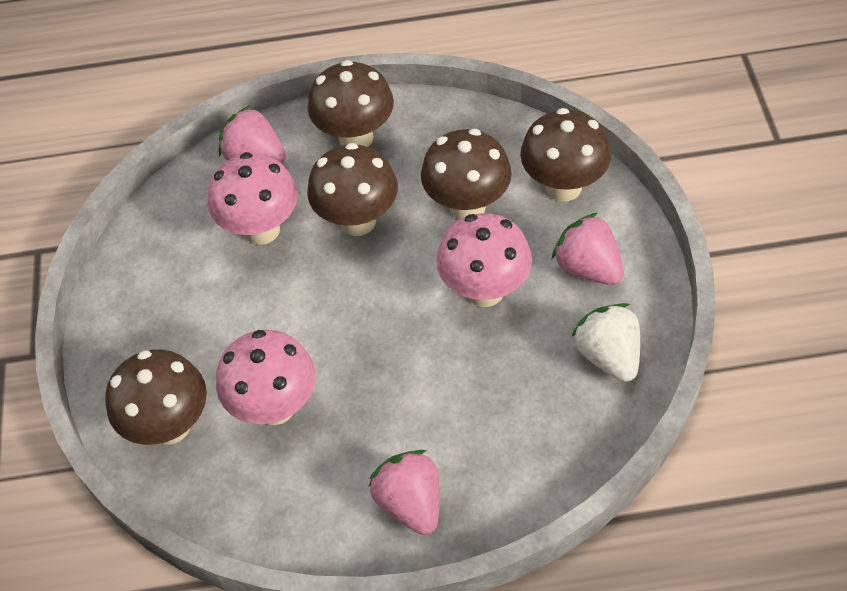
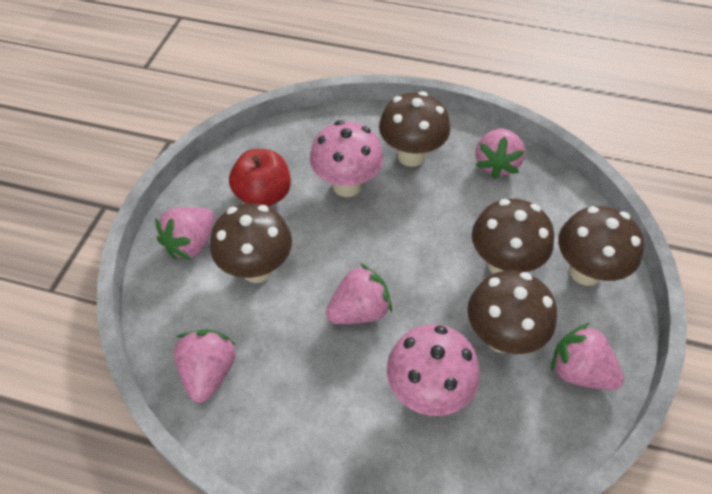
pink mushroom: 3 -> 2
pink strawberry: 3 -> 5
red apple: 0 -> 1
white strawberry: 1 -> 0

